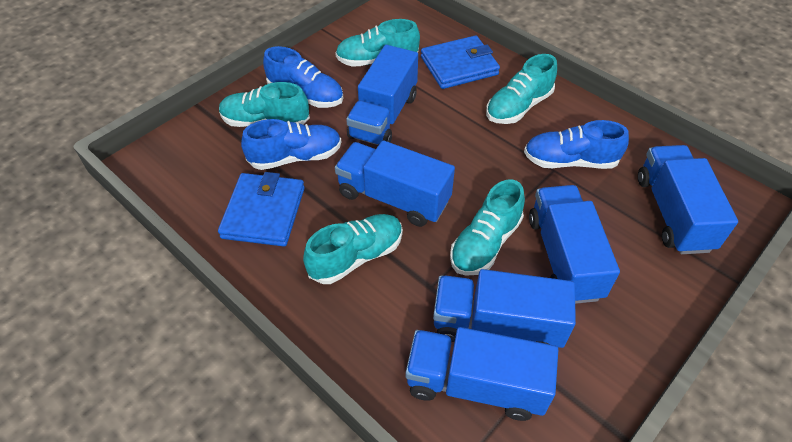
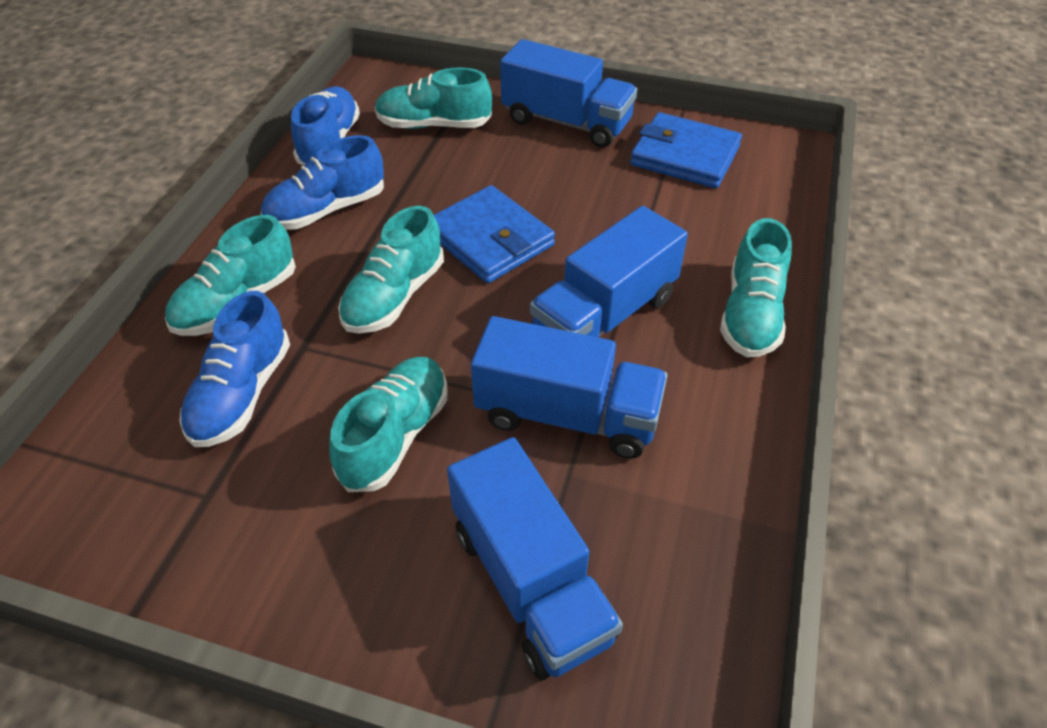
blue truck: 6 -> 4

